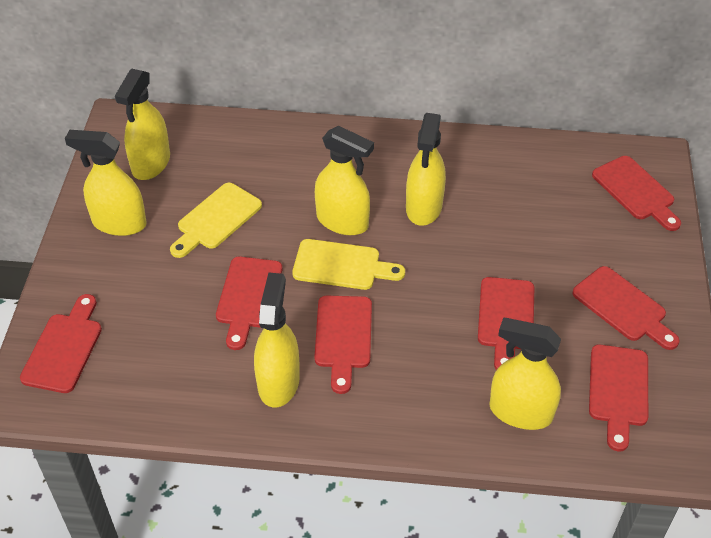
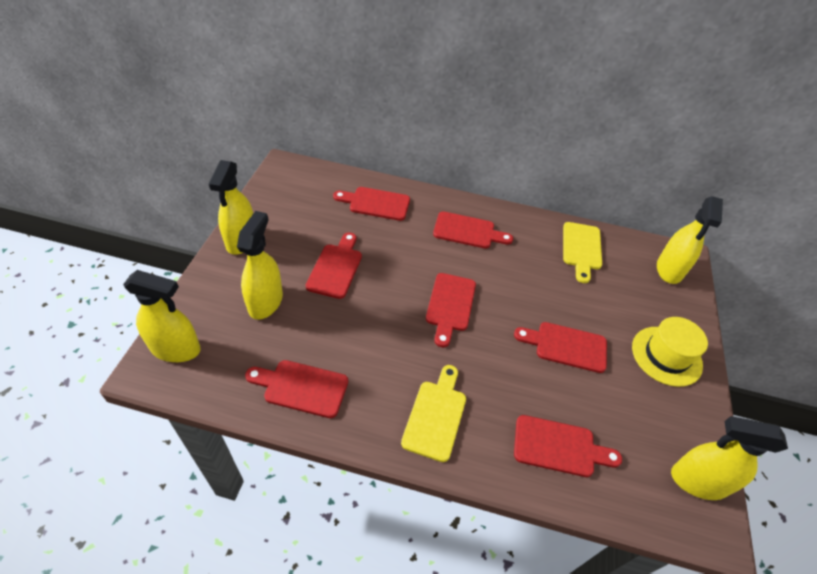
yellow hat: 0 -> 1
yellow spray bottle: 6 -> 5

